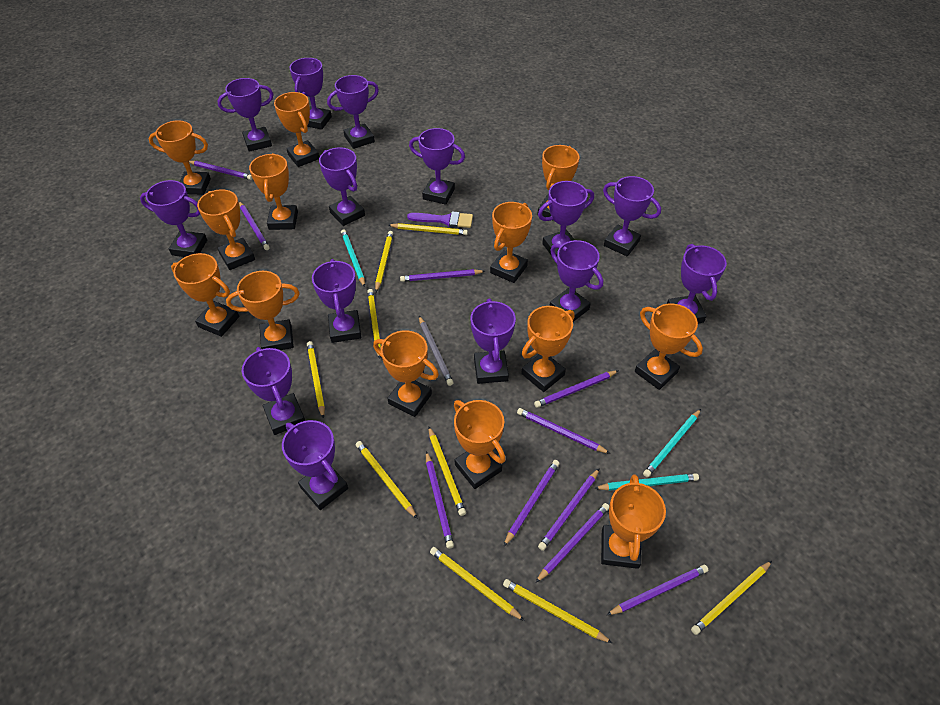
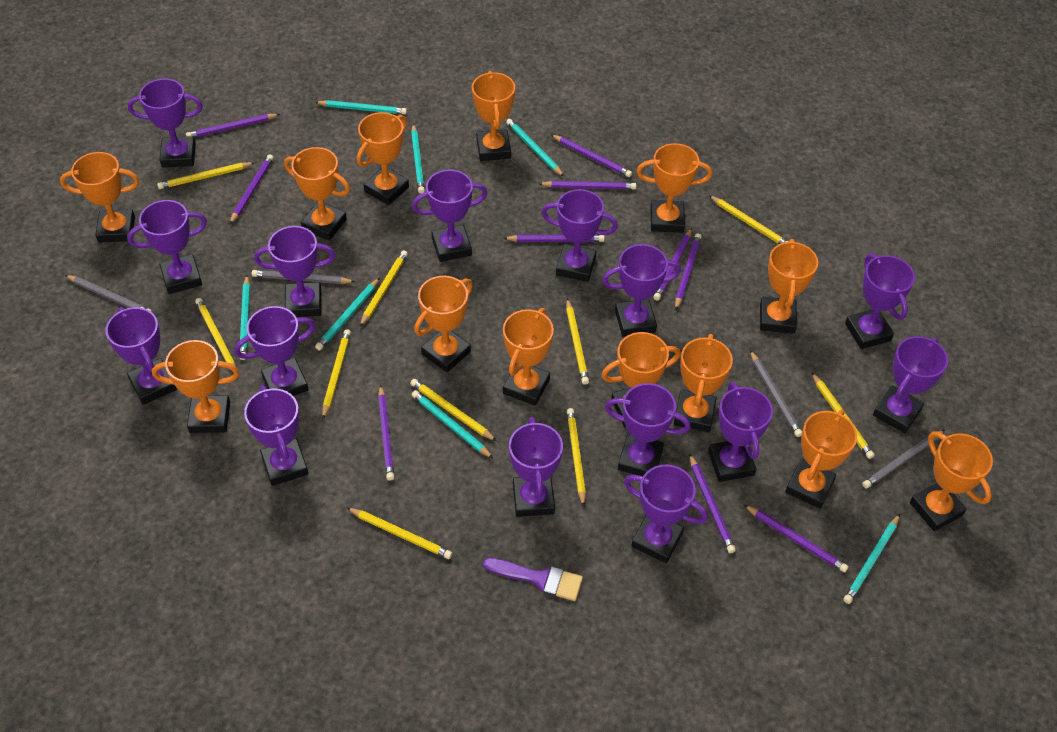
grey pencil: 1 -> 4
purple trophy: 14 -> 15
turquoise pencil: 3 -> 7
yellow pencil: 9 -> 10

